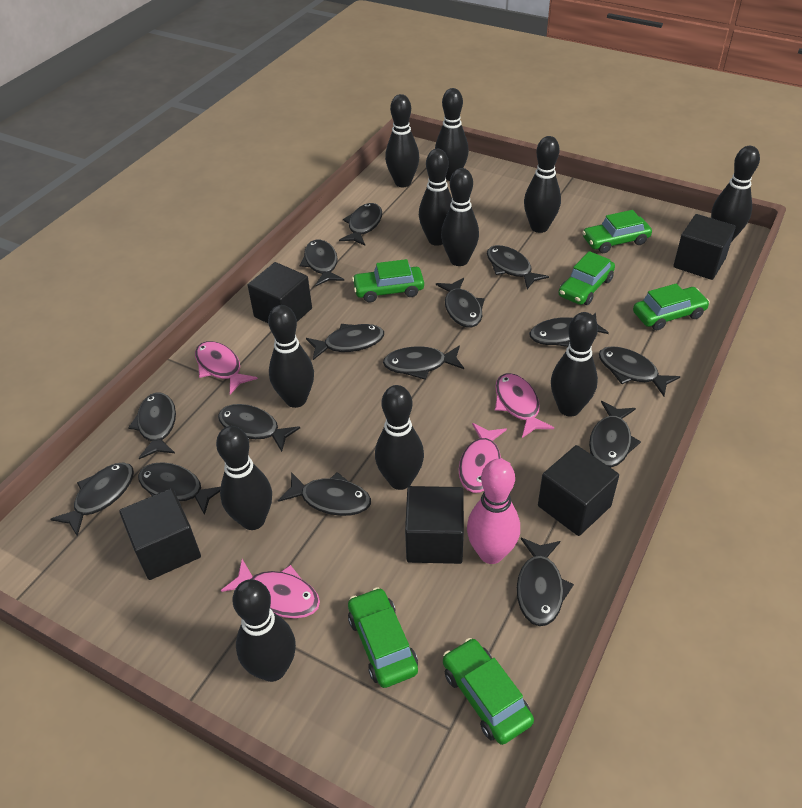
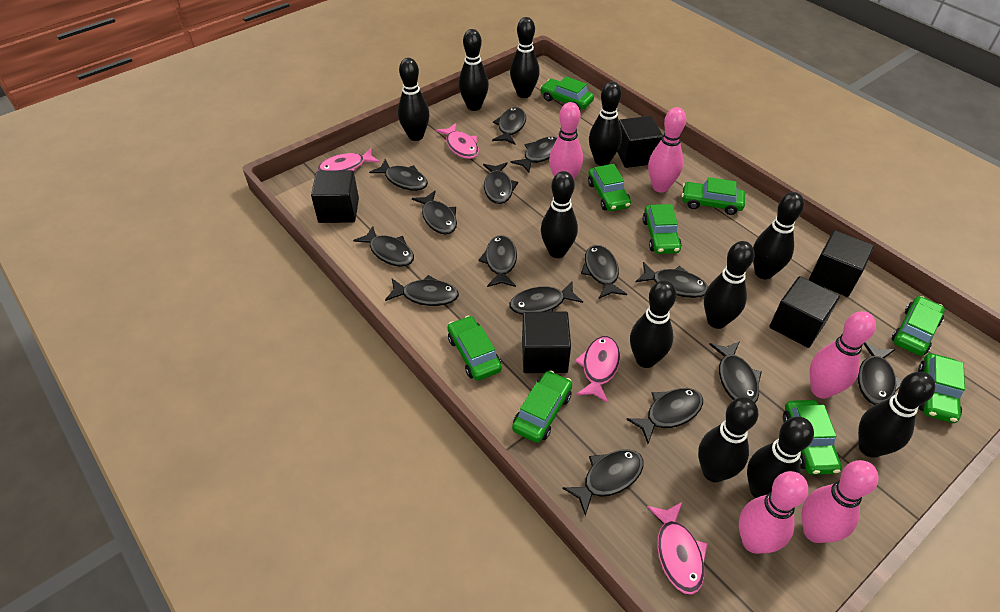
green car: 6 -> 9
pink bowling pin: 1 -> 5

